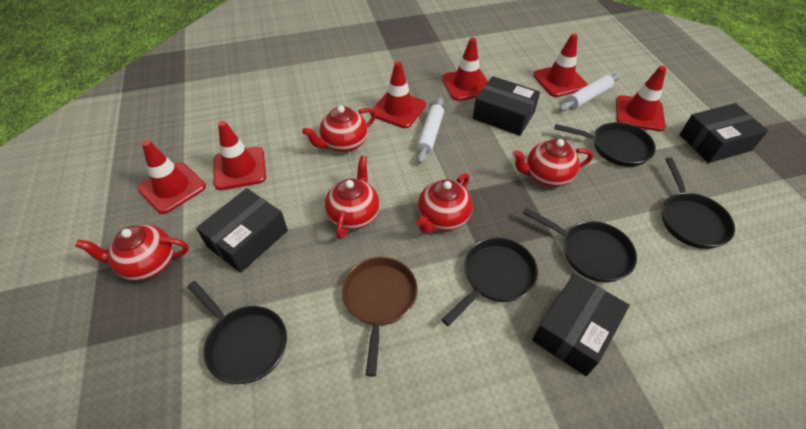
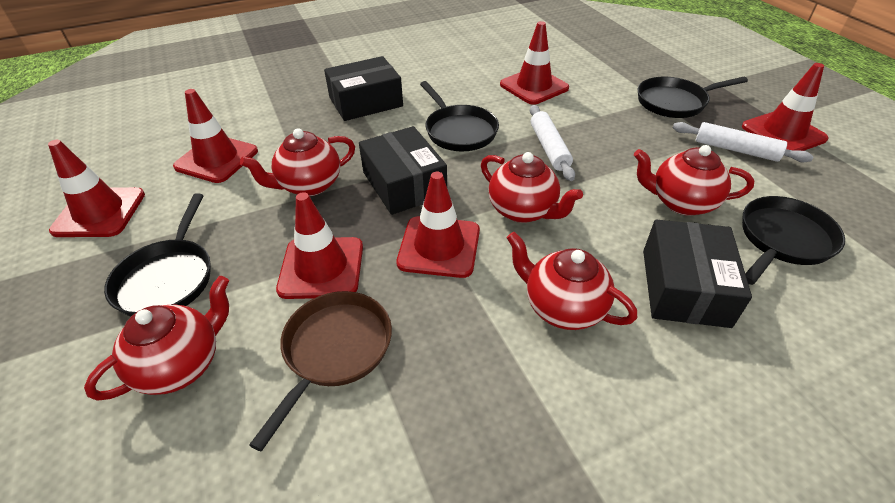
black box: 4 -> 3
black pan: 5 -> 4

